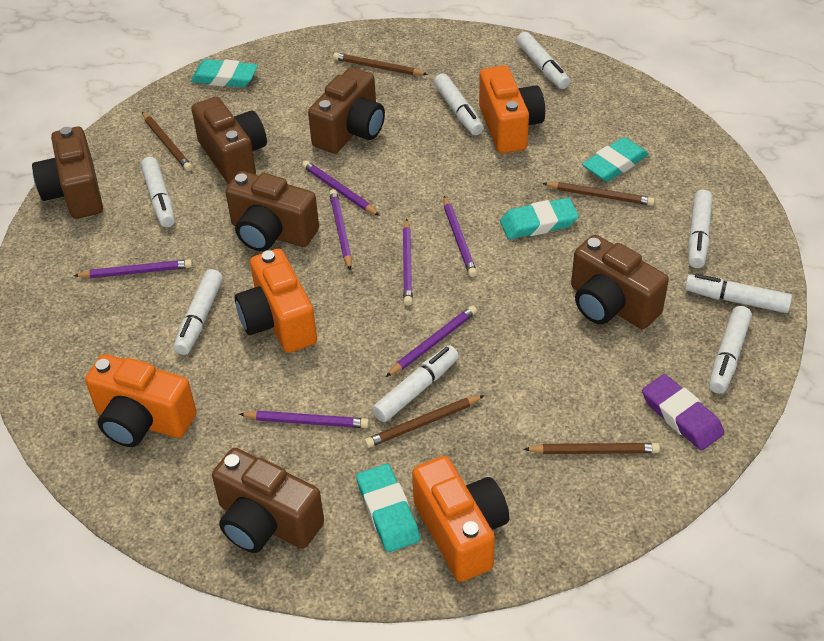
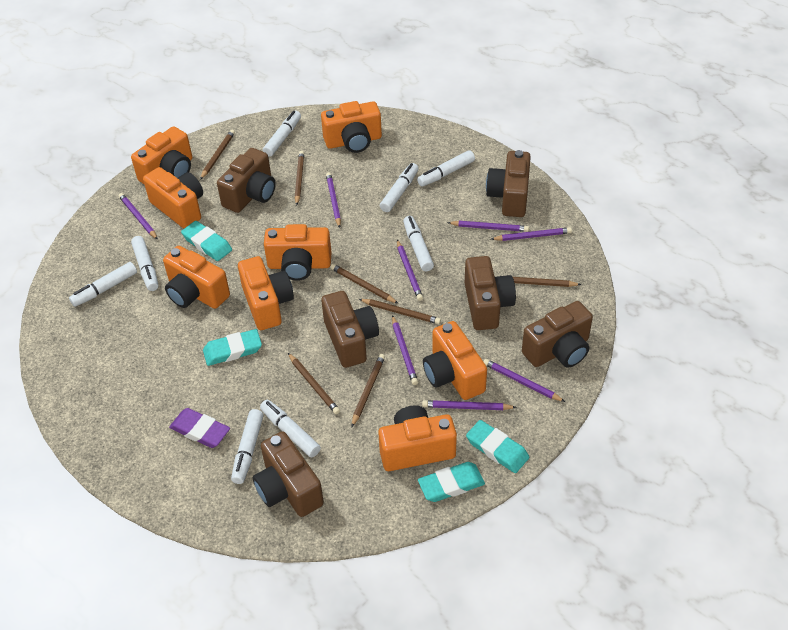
brown pencil: 5 -> 7
orange camera: 4 -> 8
purple pencil: 7 -> 8

